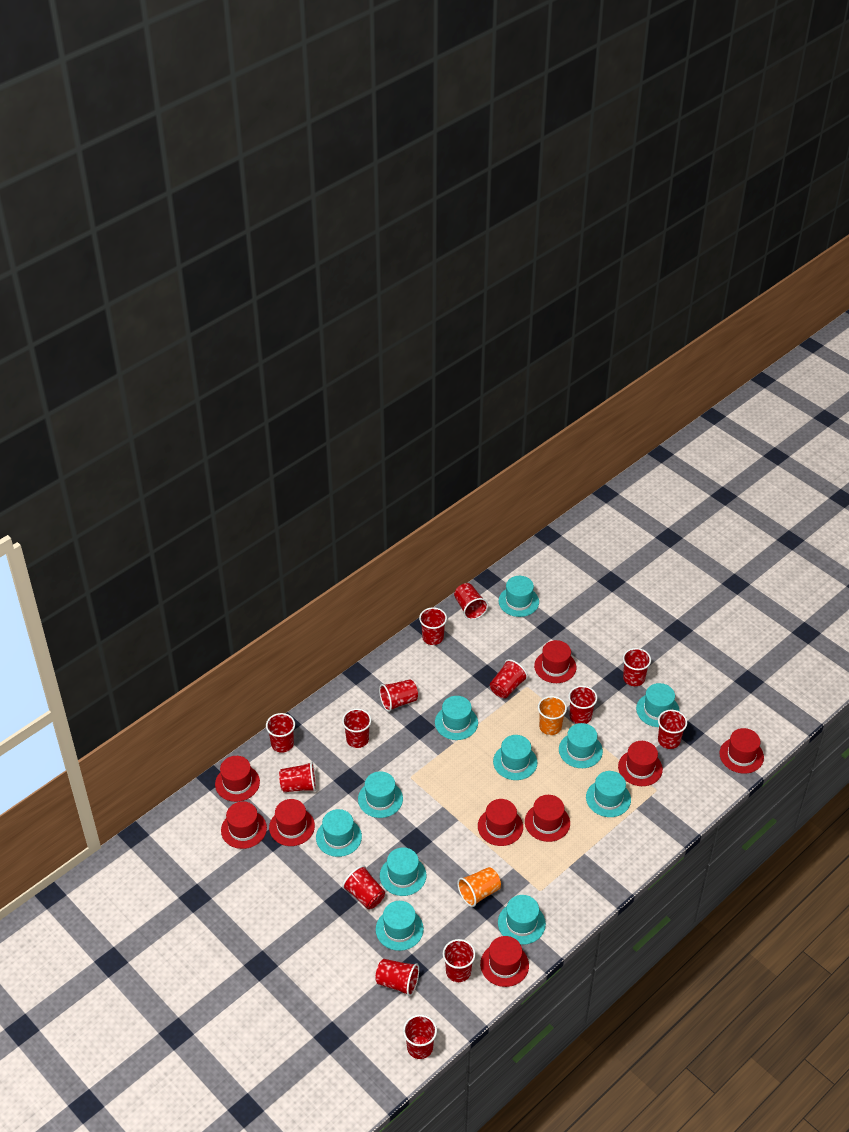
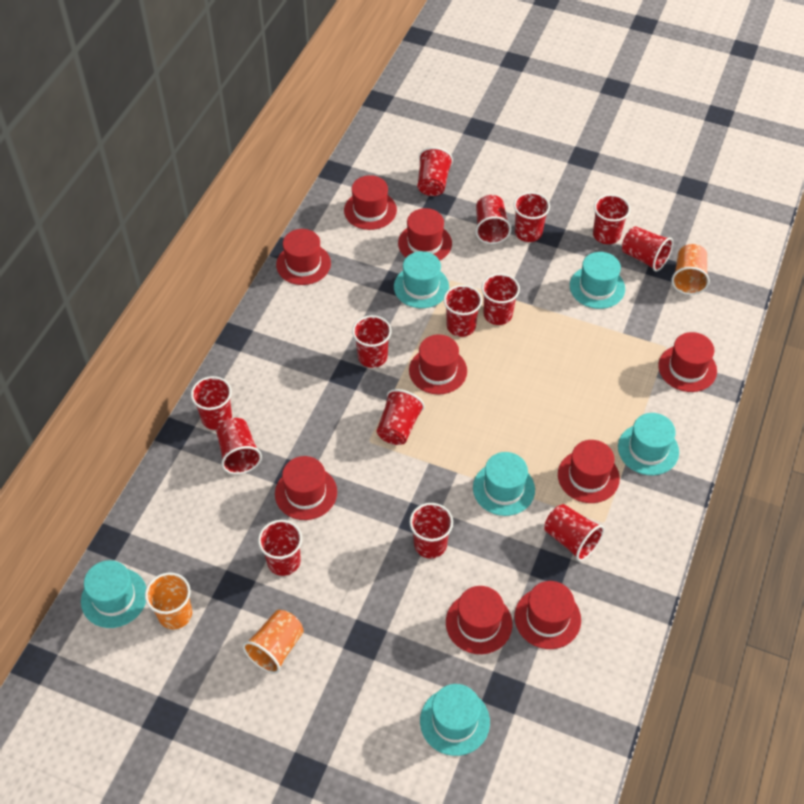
orange cup: 2 -> 3
turquoise hat: 11 -> 6

